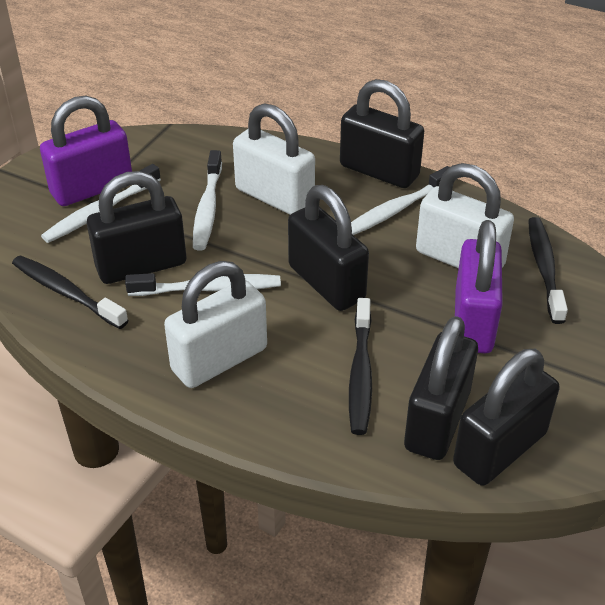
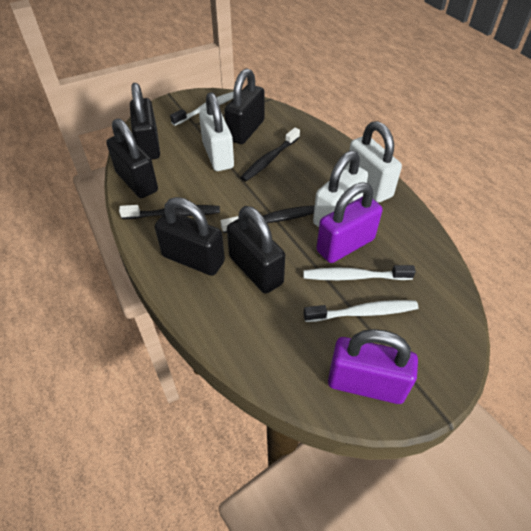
white toothbrush: 4 -> 3

